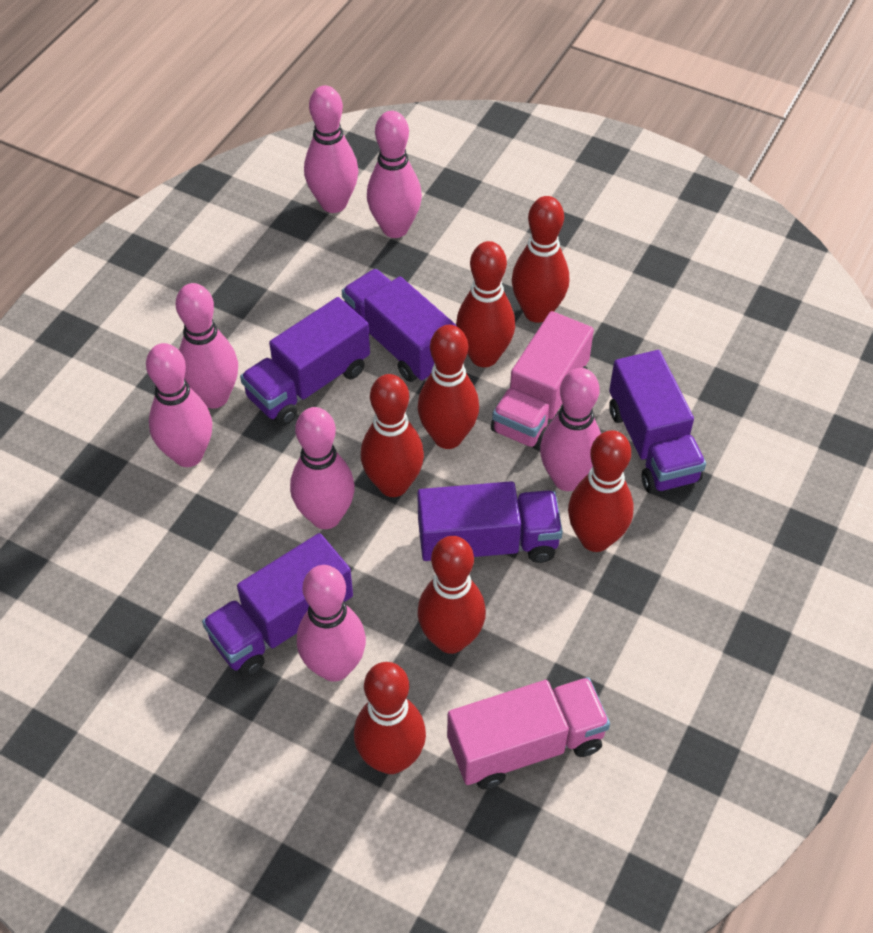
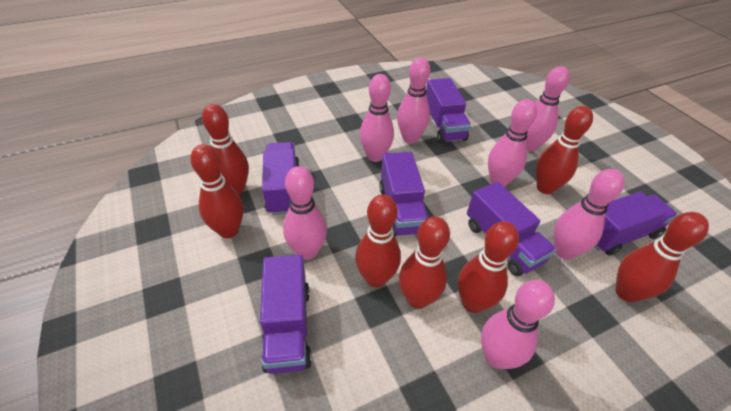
pink truck: 2 -> 0
purple truck: 5 -> 6

